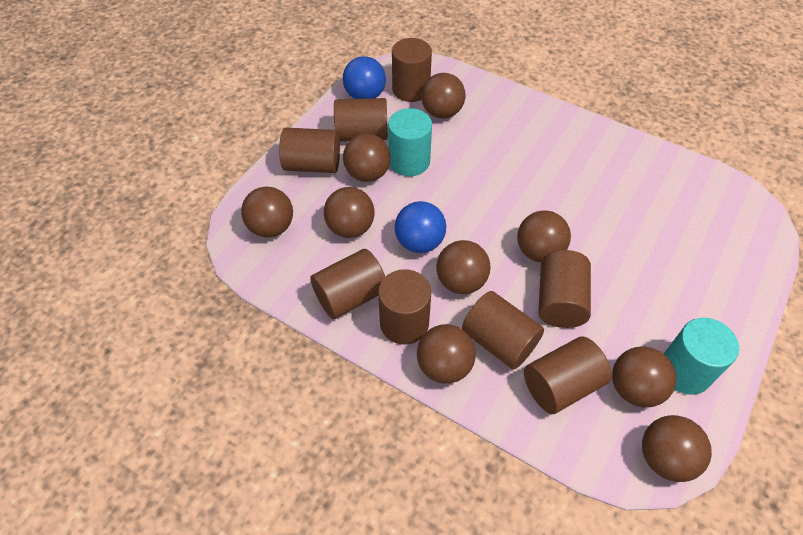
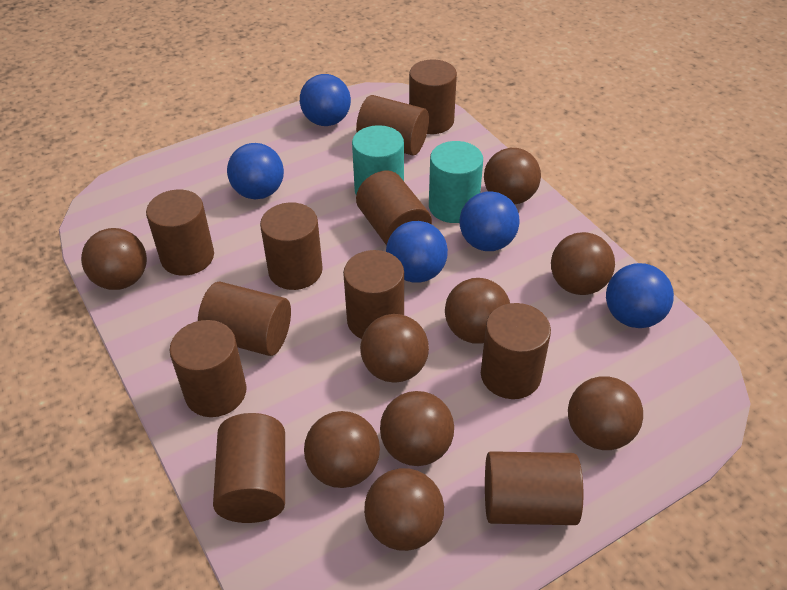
blue ball: 2 -> 5
brown cylinder: 8 -> 11

